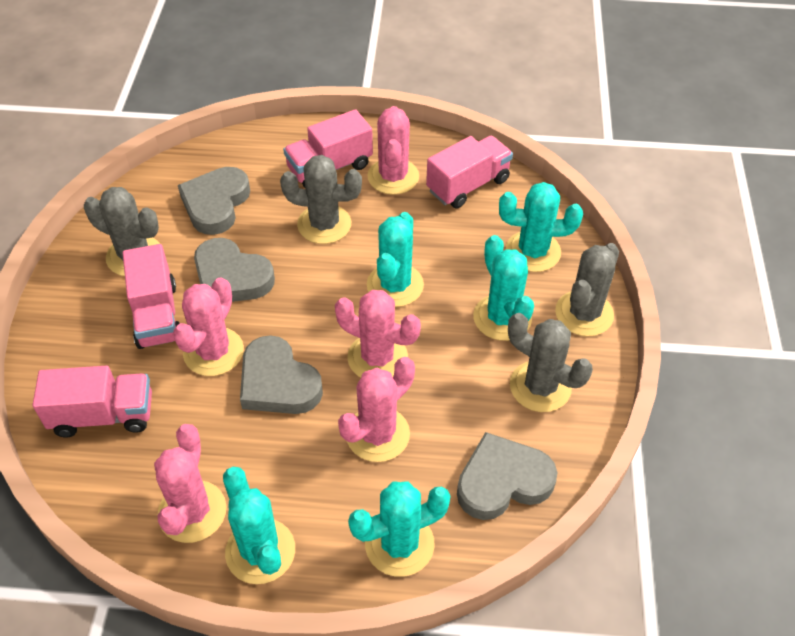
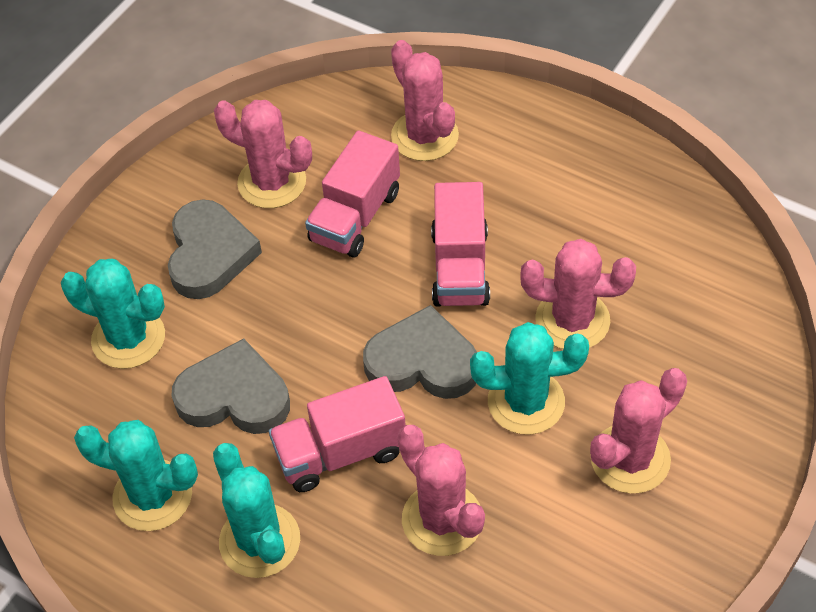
grey cactus: 4 -> 0
grey heart: 4 -> 3
pink truck: 4 -> 3
turquoise cactus: 5 -> 4

